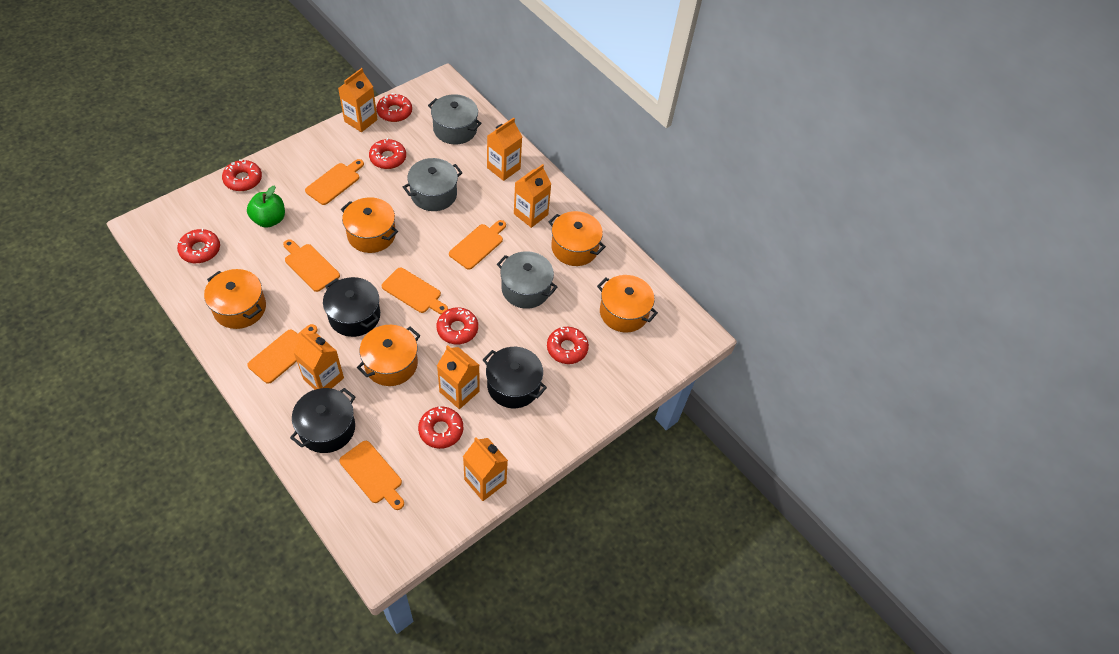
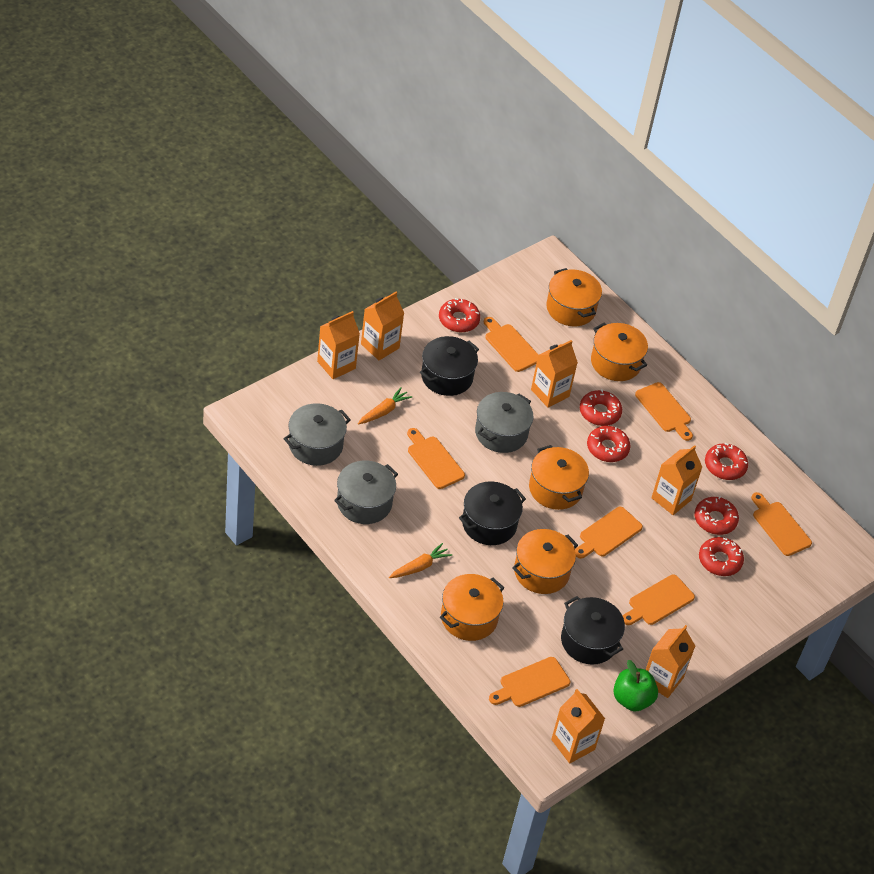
orange carrot: 0 -> 2
orange cutting board: 6 -> 7
red donut: 7 -> 6

